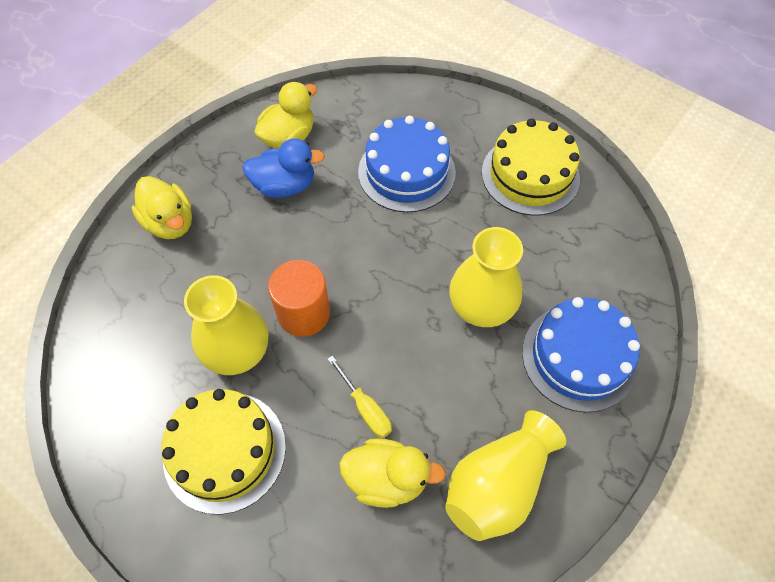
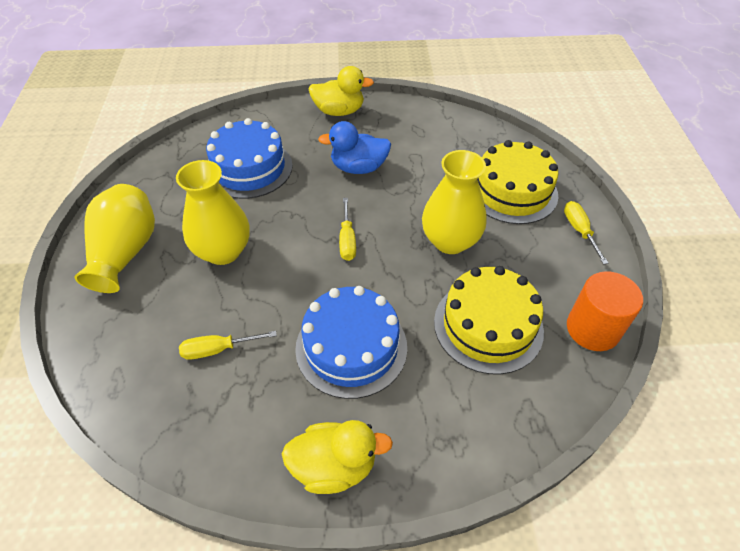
yellow duck: 3 -> 2
yellow screwdriver: 1 -> 3

